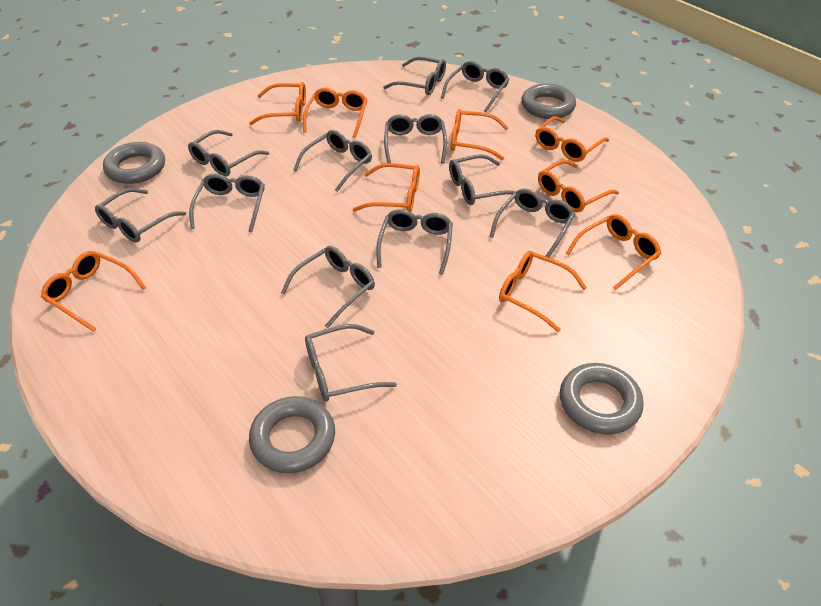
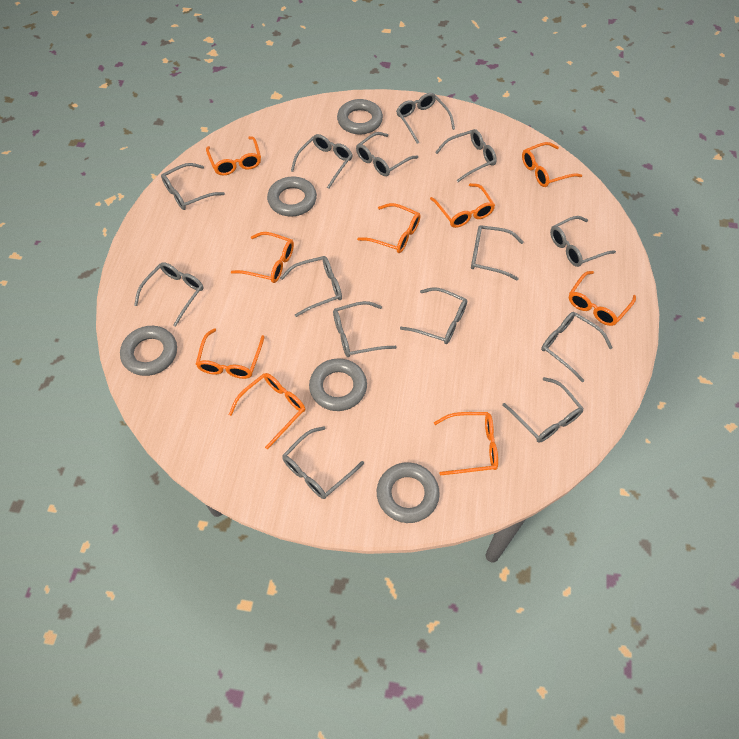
grey glasses: 12 -> 14
grey ring: 4 -> 5

